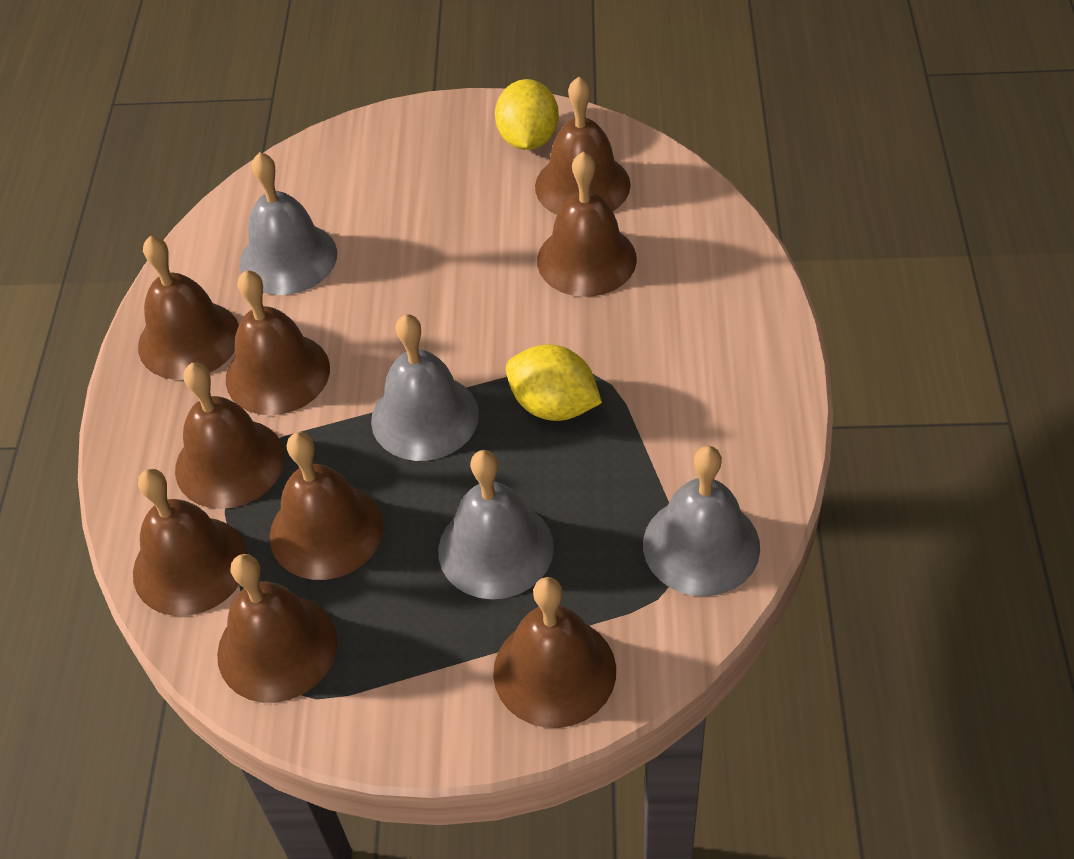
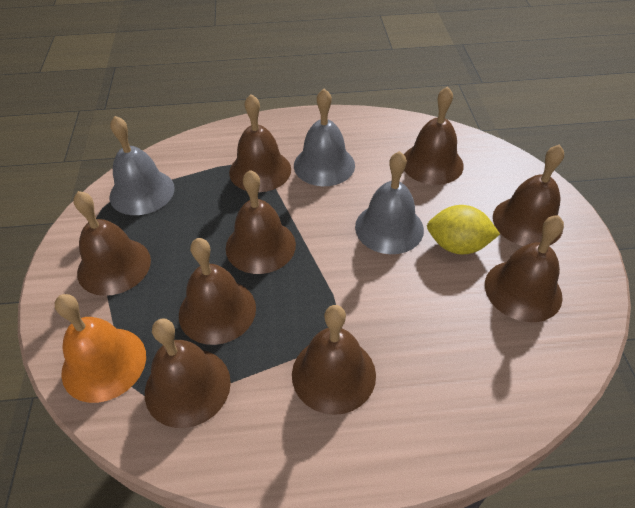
grey bell: 4 -> 3
orange bell: 0 -> 1
yellow lemon: 2 -> 1

